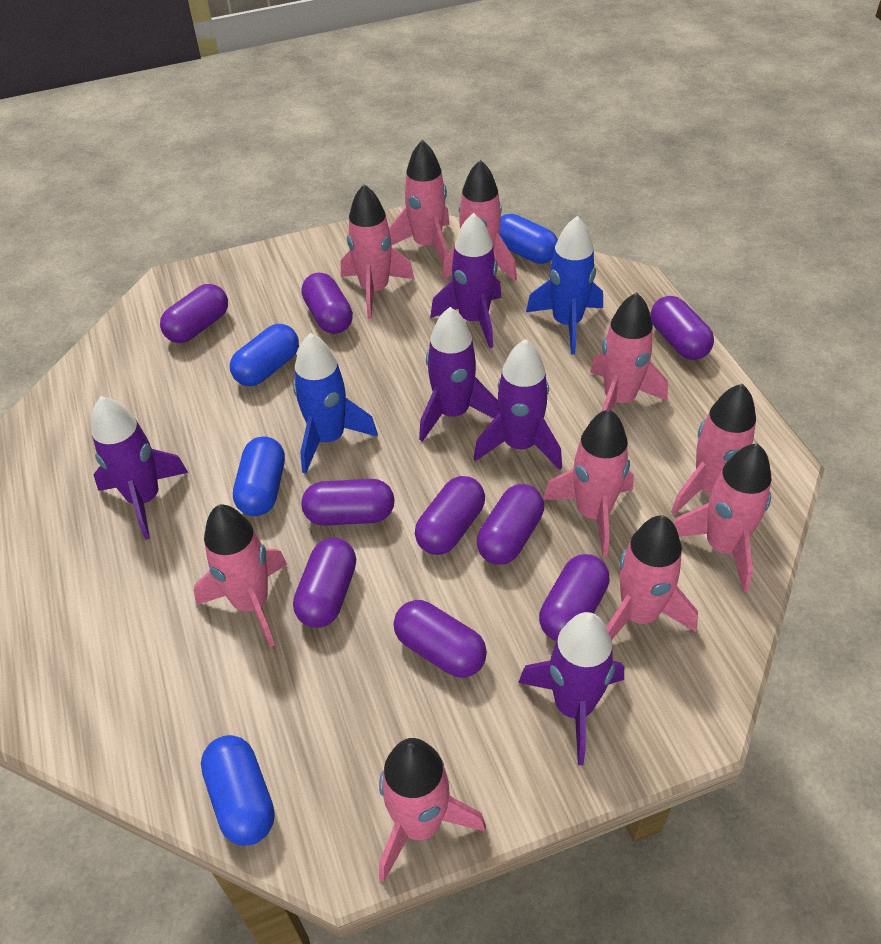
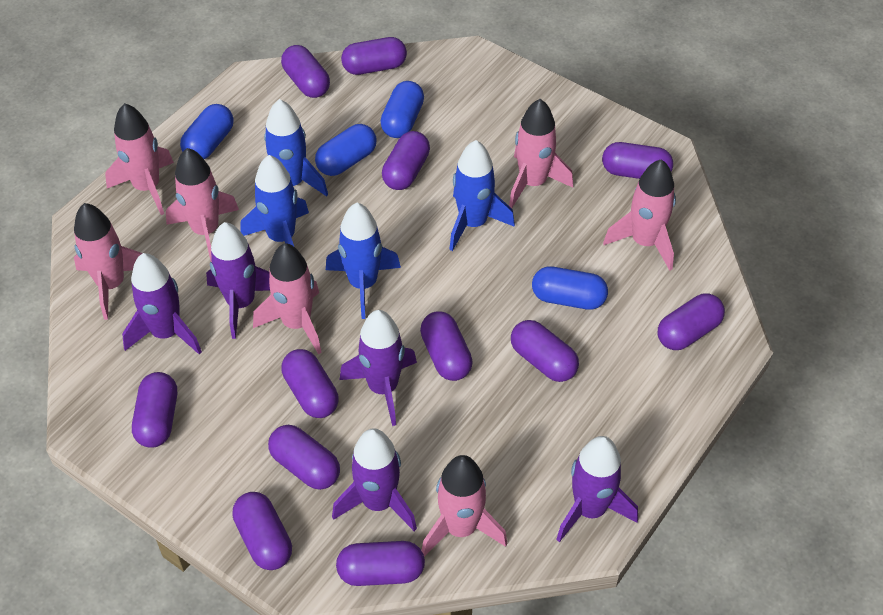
blue rocket: 2 -> 4
pink rocket: 10 -> 7
purple capsule: 9 -> 12

